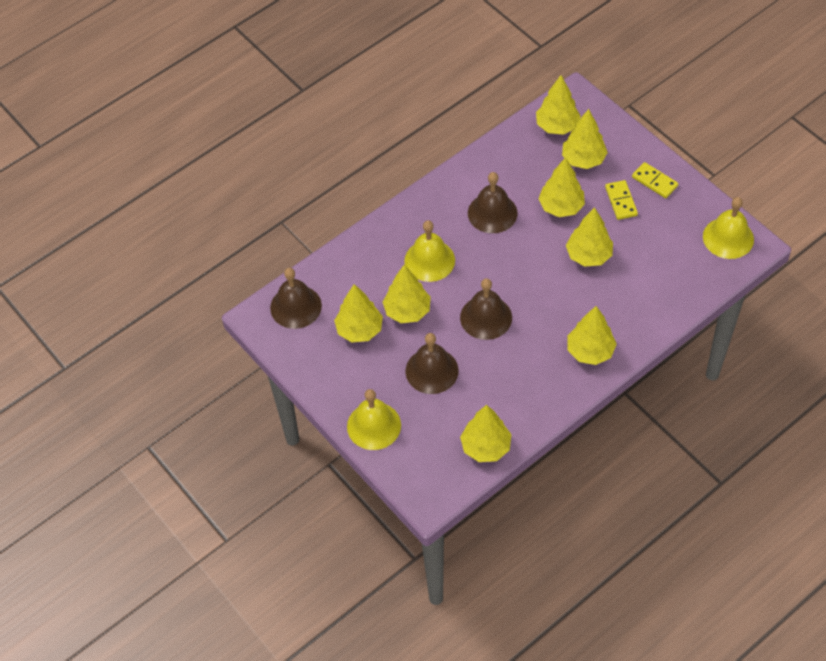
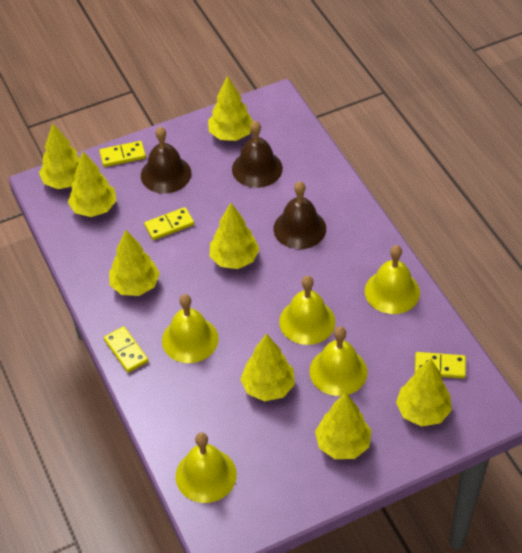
brown bell: 4 -> 3
yellow bell: 3 -> 5
yellow domino: 2 -> 4

